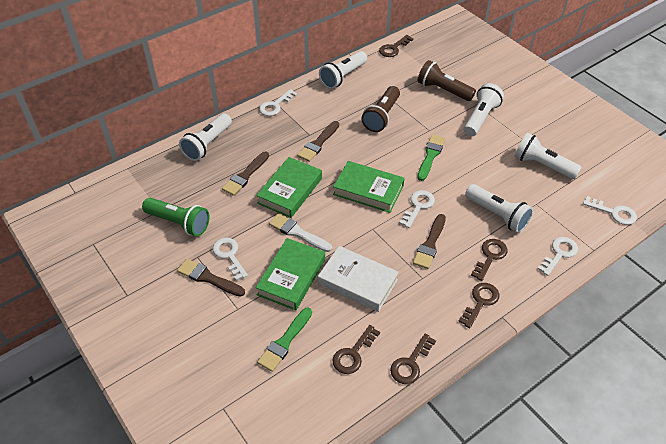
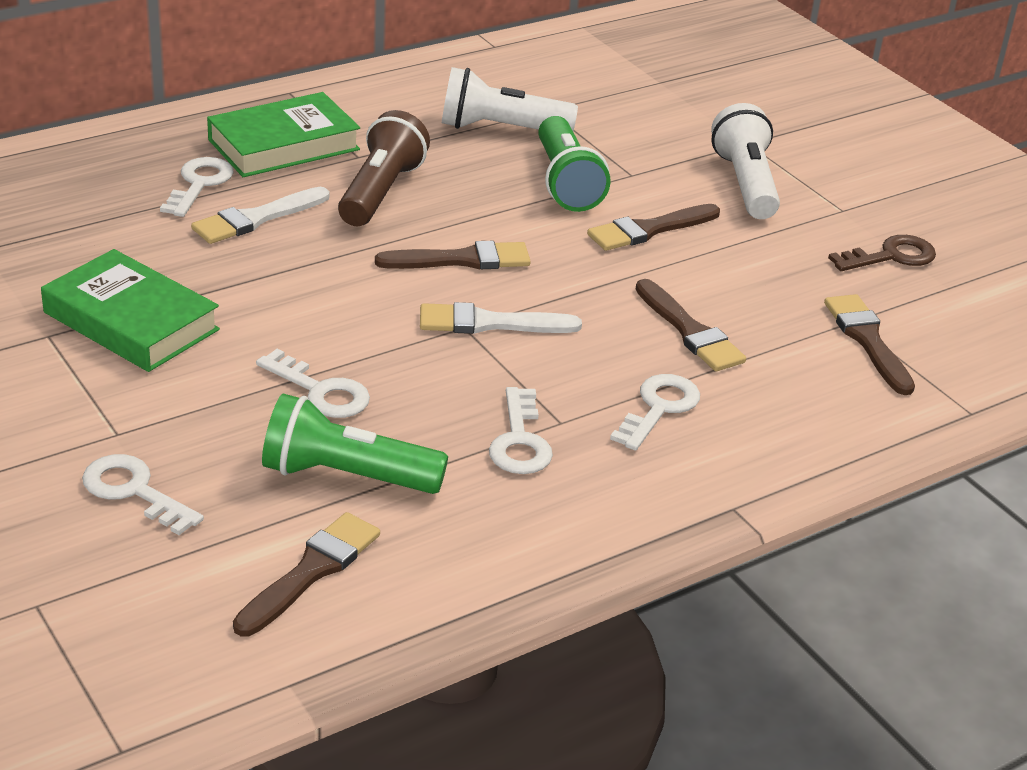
brown brush: 4 -> 5
brown flashlight: 2 -> 1
brown key: 5 -> 1
green book: 3 -> 2
green brush: 2 -> 0
green flashlight: 1 -> 2
white book: 1 -> 0
white brush: 1 -> 2
white flashlight: 5 -> 2

